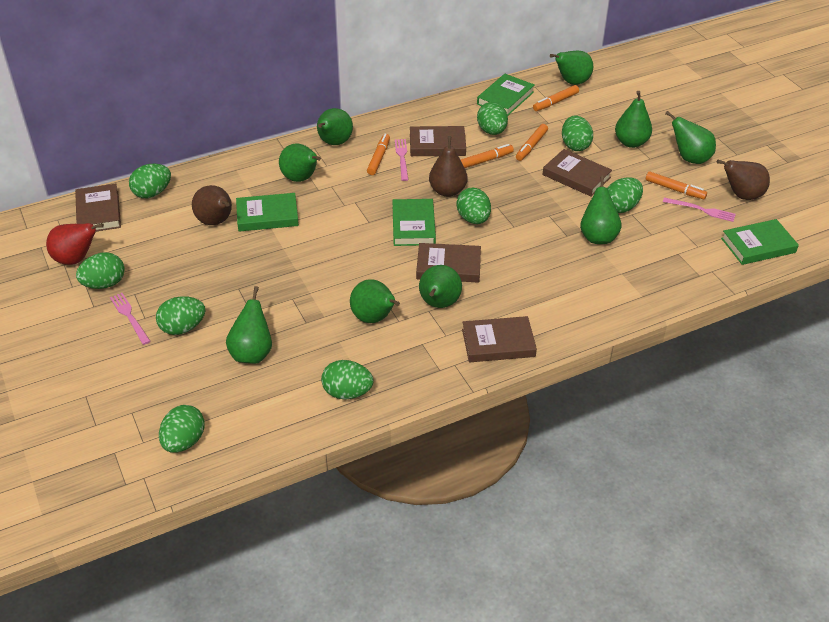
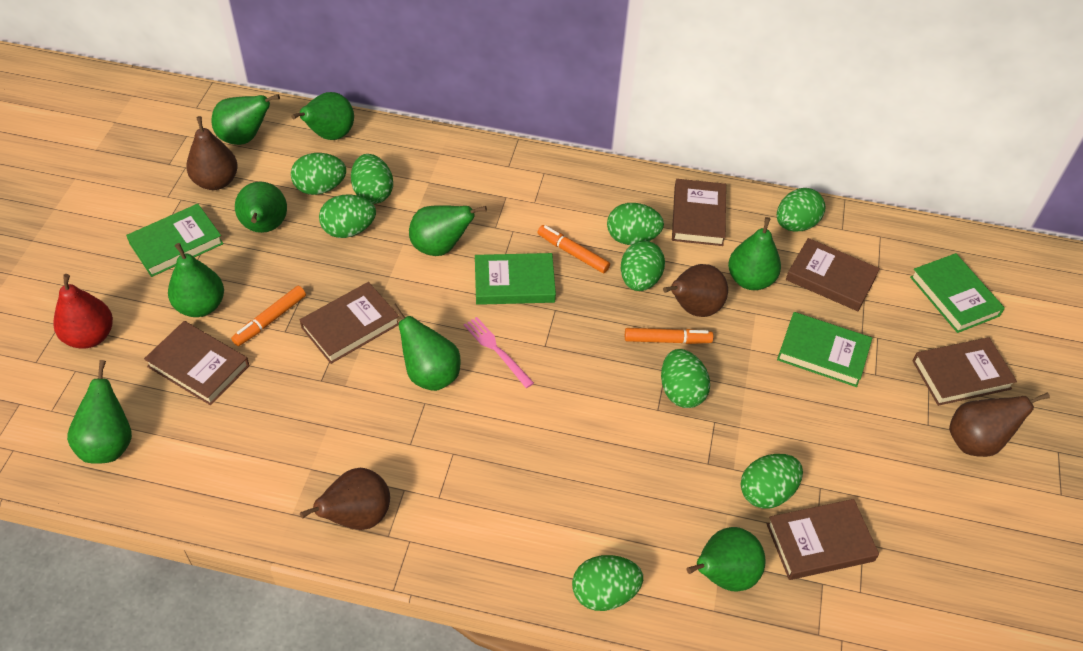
brown book: 5 -> 6
brown pear: 3 -> 4
orange marker: 5 -> 3
pink fork: 3 -> 1

